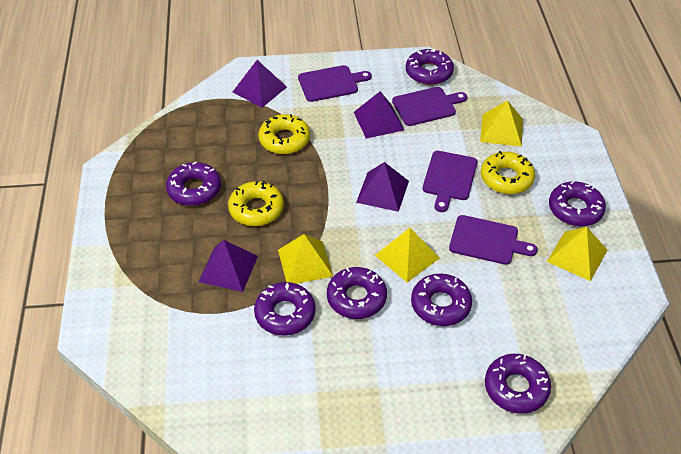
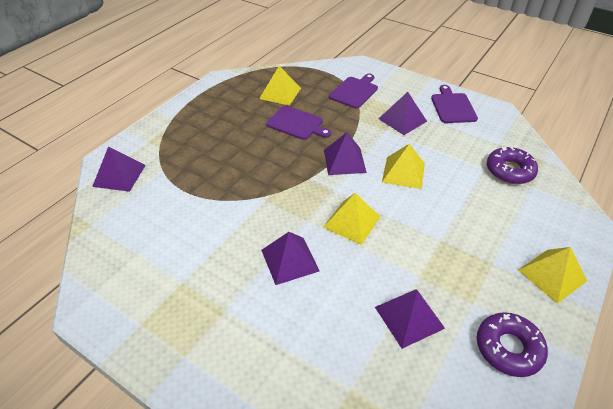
purple cutting board: 4 -> 3
purple donut: 7 -> 2
purple pyramid: 4 -> 5
yellow donut: 3 -> 0

